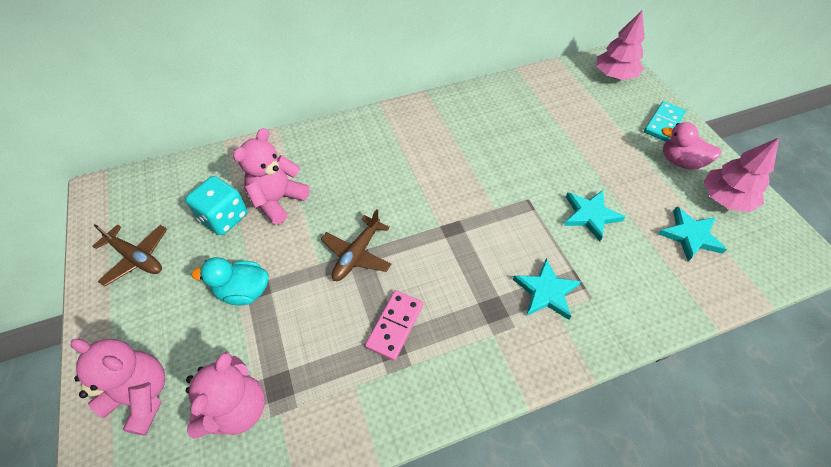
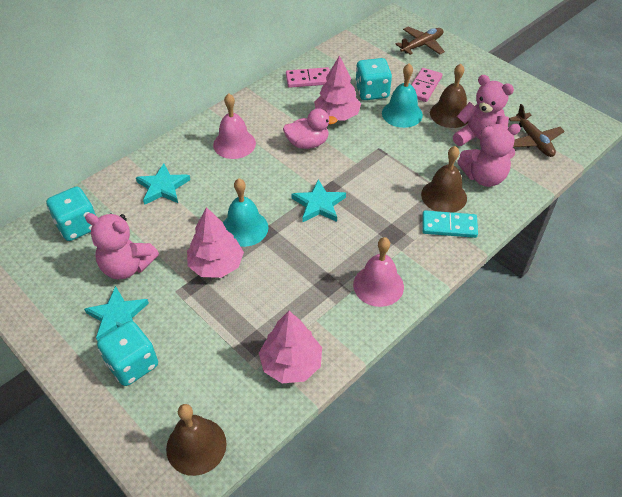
brown bell: 0 -> 3
pink bell: 0 -> 2
pink domino: 1 -> 2
pink tree: 2 -> 3
turquoise bell: 0 -> 2
turquoise dice: 1 -> 3
turquoise duck: 1 -> 0

